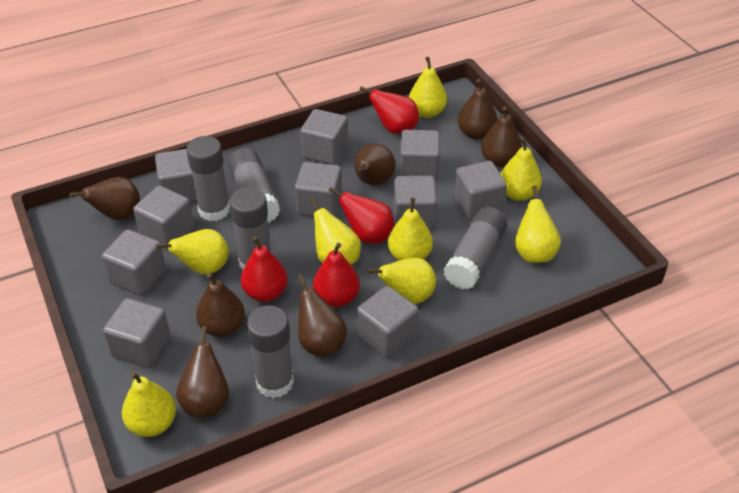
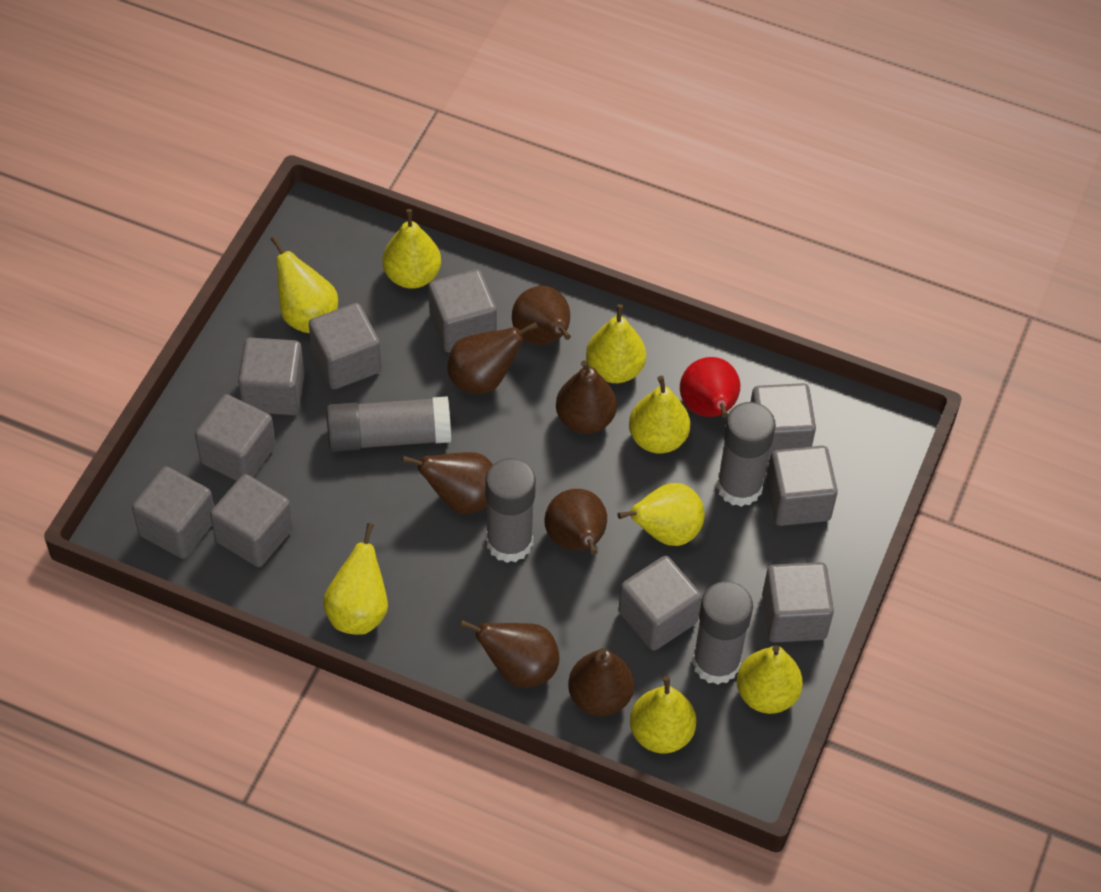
grey glue stick: 5 -> 4
red pear: 4 -> 1

